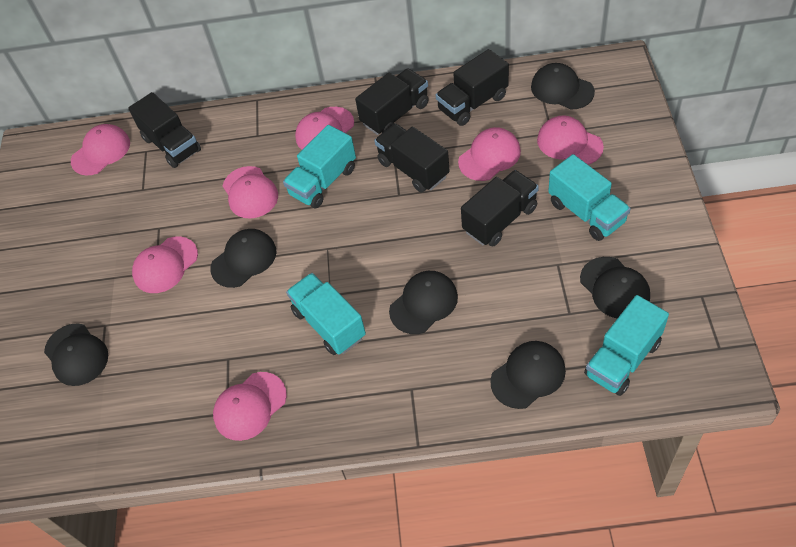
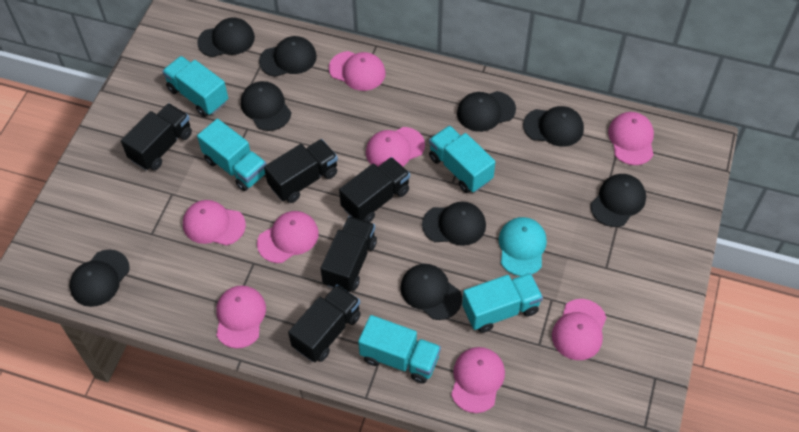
black cap: 6 -> 9
pink cap: 7 -> 8
turquoise cap: 0 -> 1
turquoise truck: 4 -> 5

